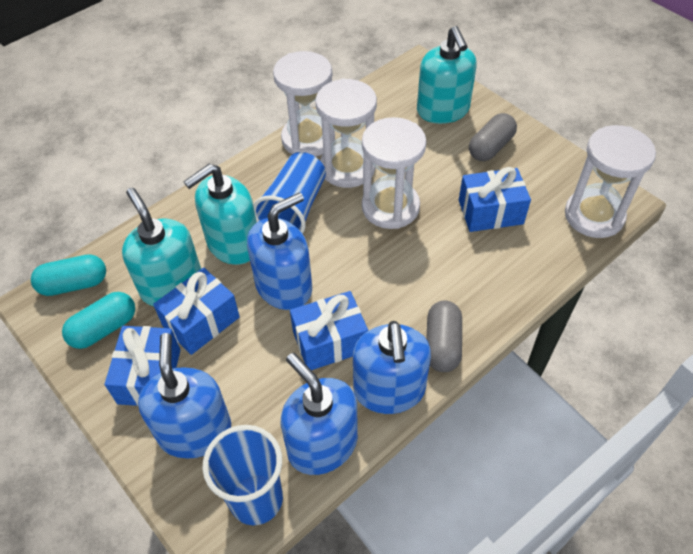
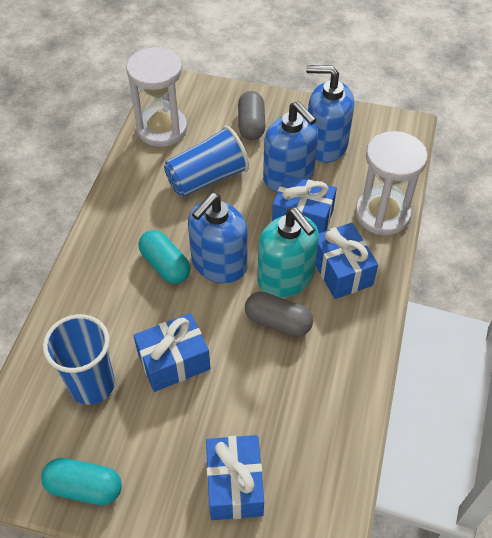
blue soap dispenser: 4 -> 3
turquoise soap dispenser: 3 -> 1
white hourglass: 4 -> 2

